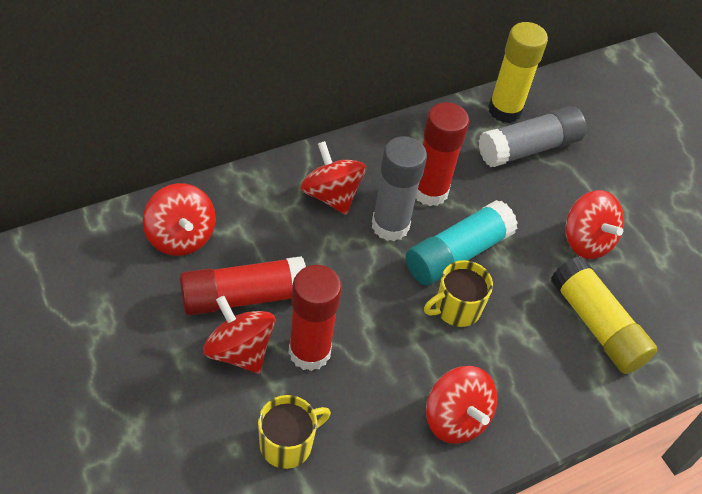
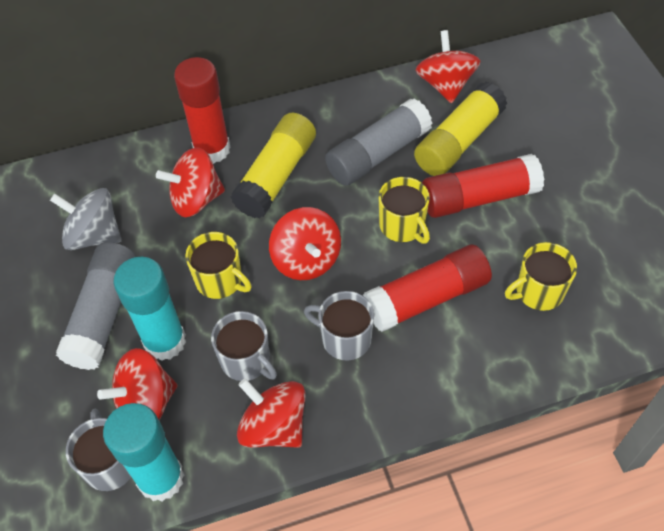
grey mug: 0 -> 3
grey spinning top: 0 -> 1
turquoise glue stick: 1 -> 2
yellow mug: 2 -> 3

